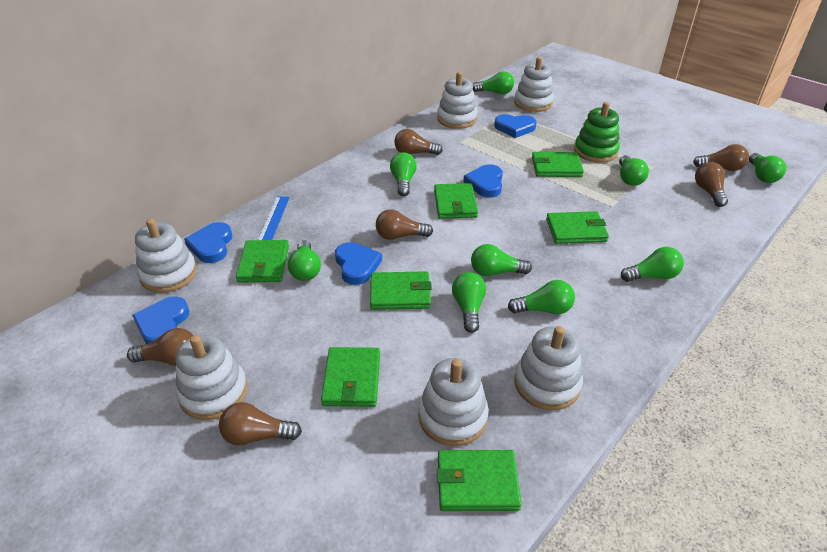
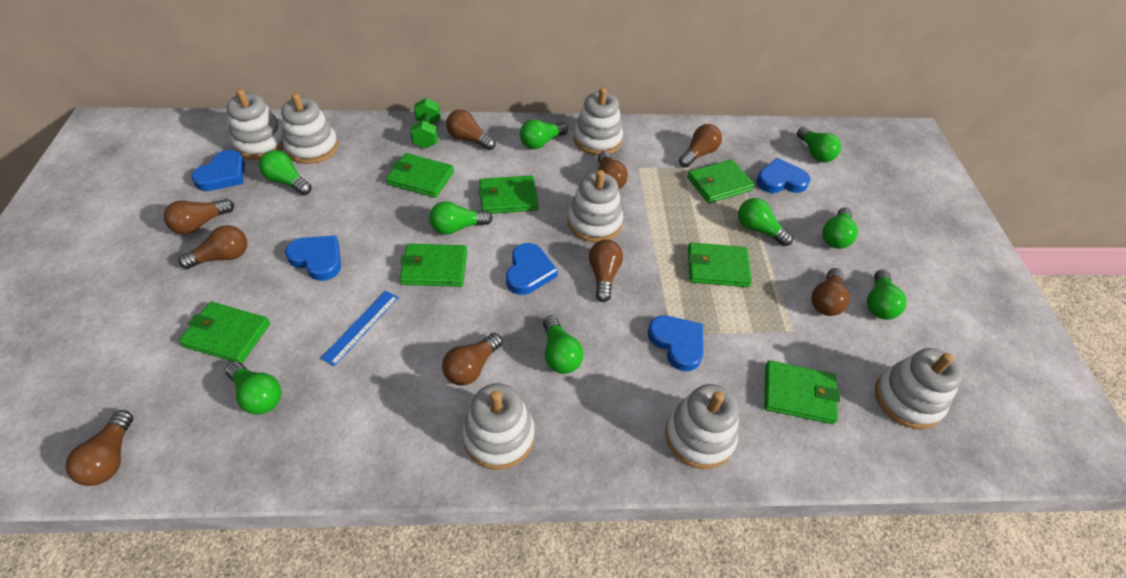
brown light bulb: 6 -> 9
green dumbbell: 0 -> 1
green stacking toy: 1 -> 0
white stacking toy: 6 -> 7

